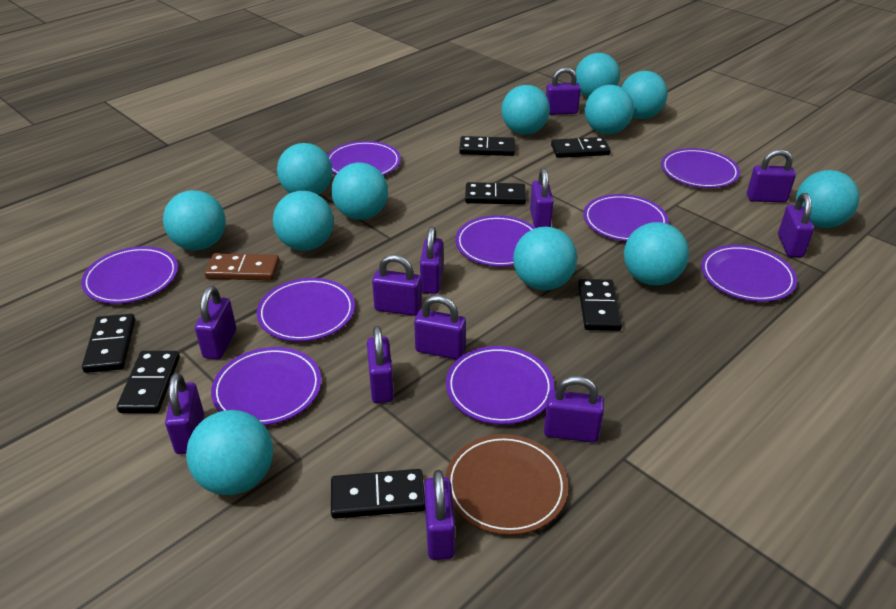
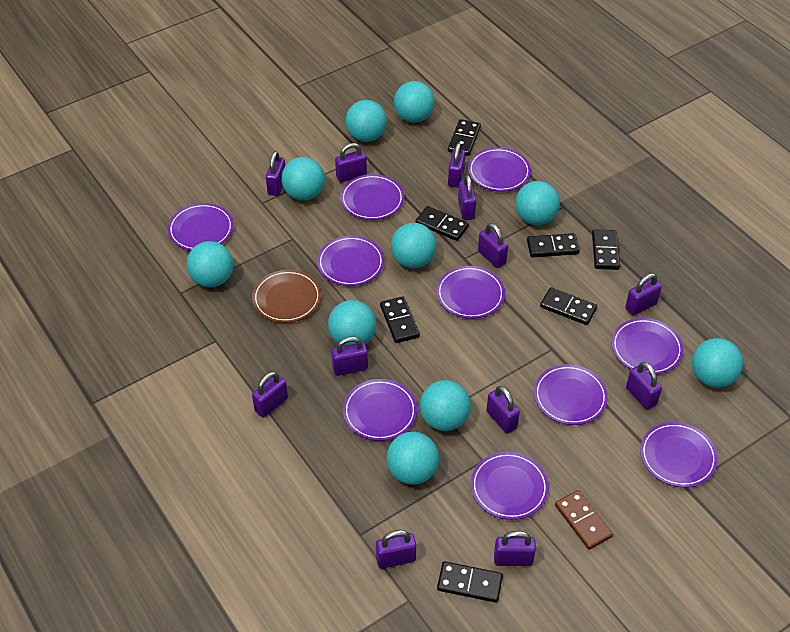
purple plate: 9 -> 10
turquoise ball: 12 -> 10

